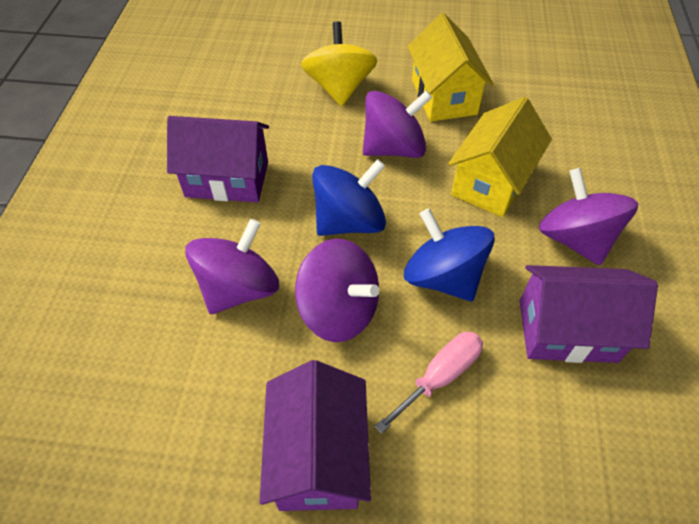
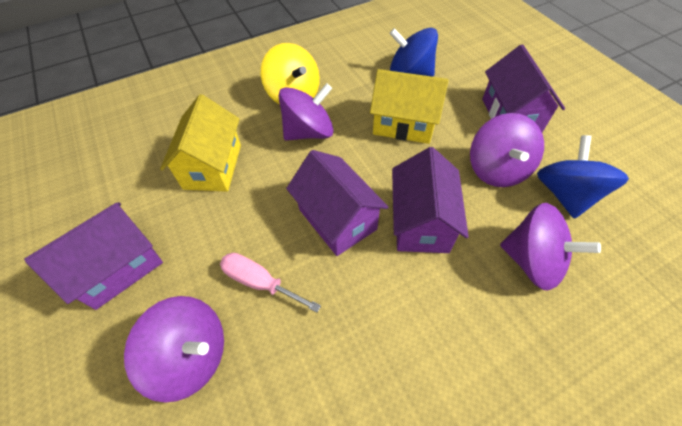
purple house: 3 -> 4

